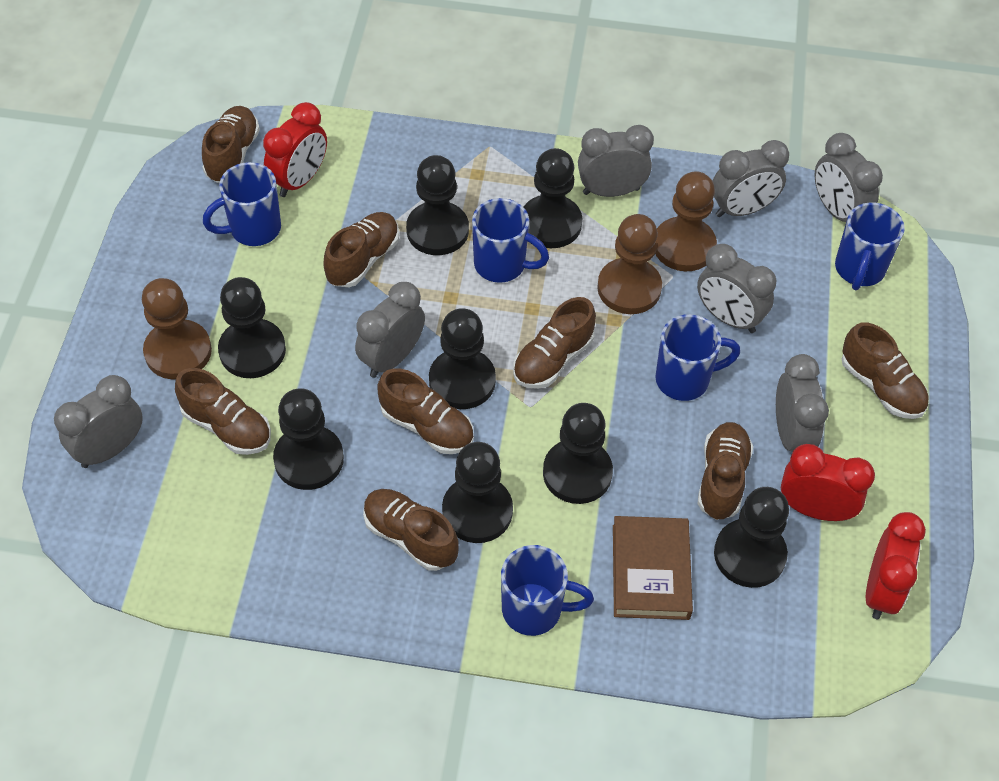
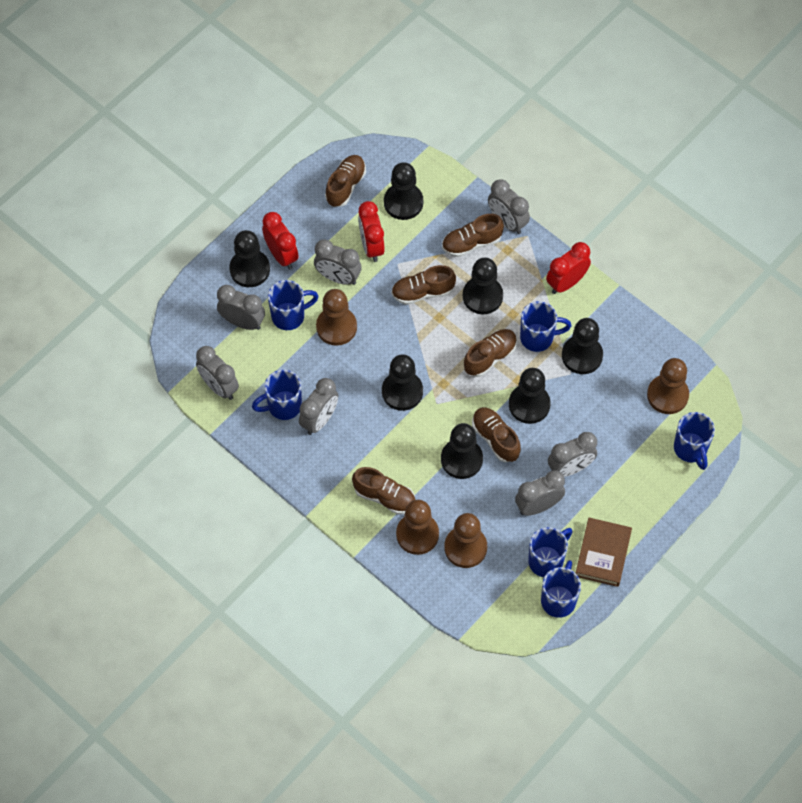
black pawn: 8 -> 7
blue mug: 5 -> 6
brown pawn: 3 -> 4
brown shoe: 8 -> 6

